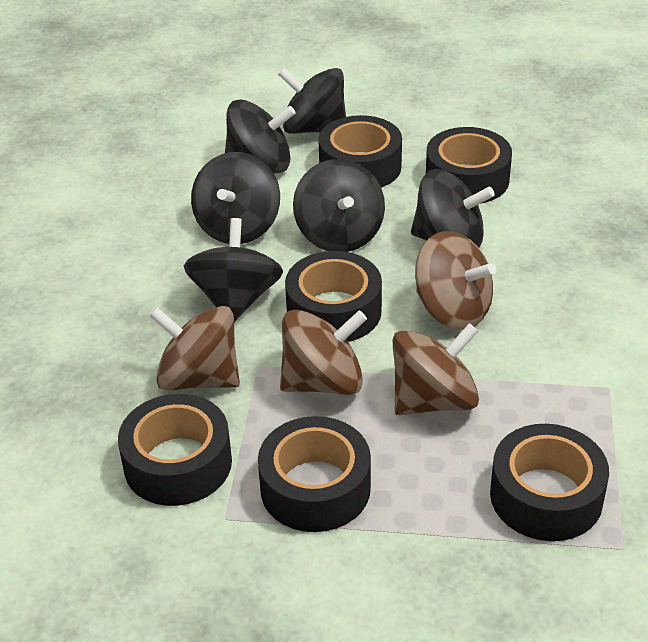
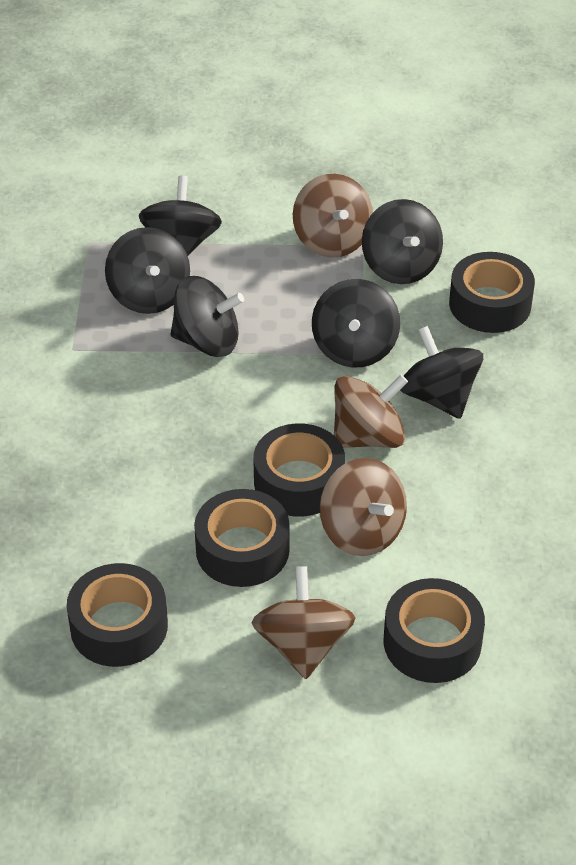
black tape: 6 -> 5

